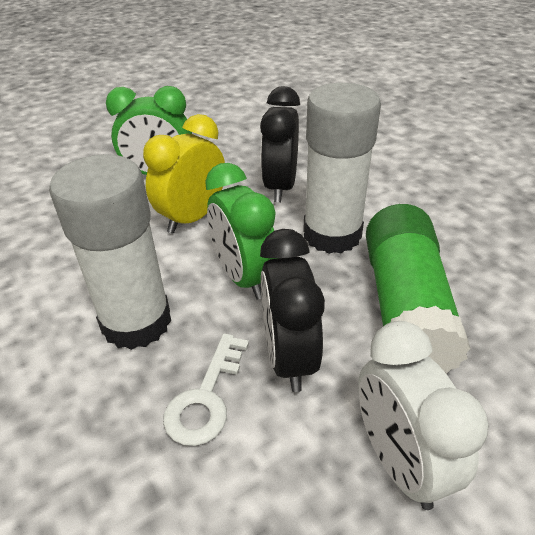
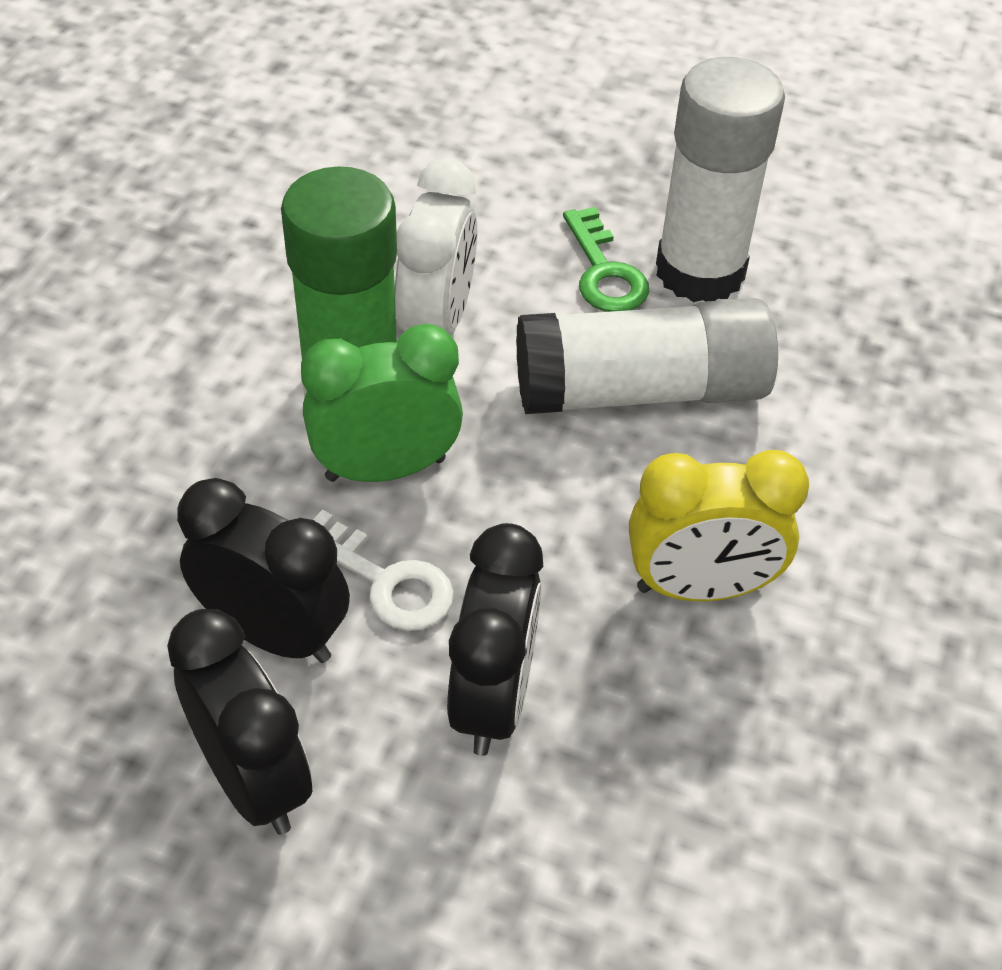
black clock: 2 -> 3
green clock: 2 -> 1
green key: 0 -> 1

